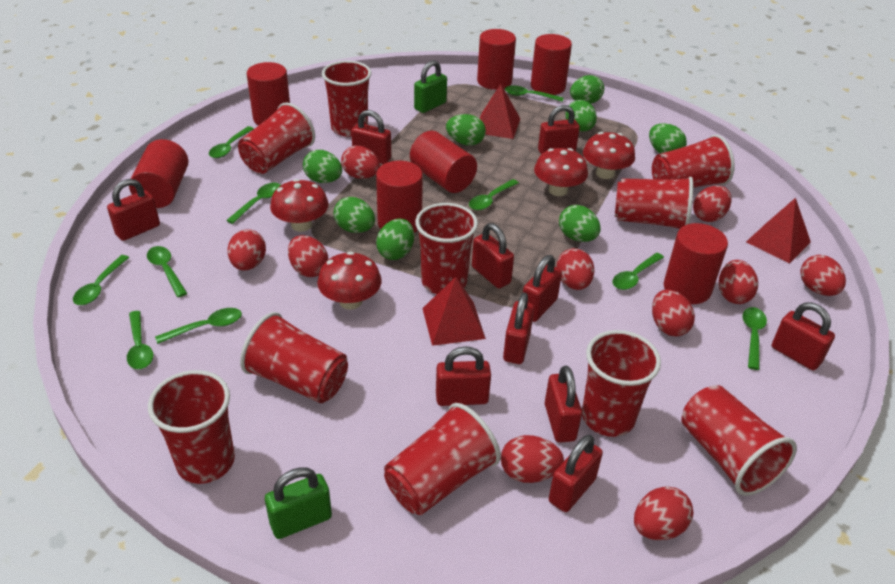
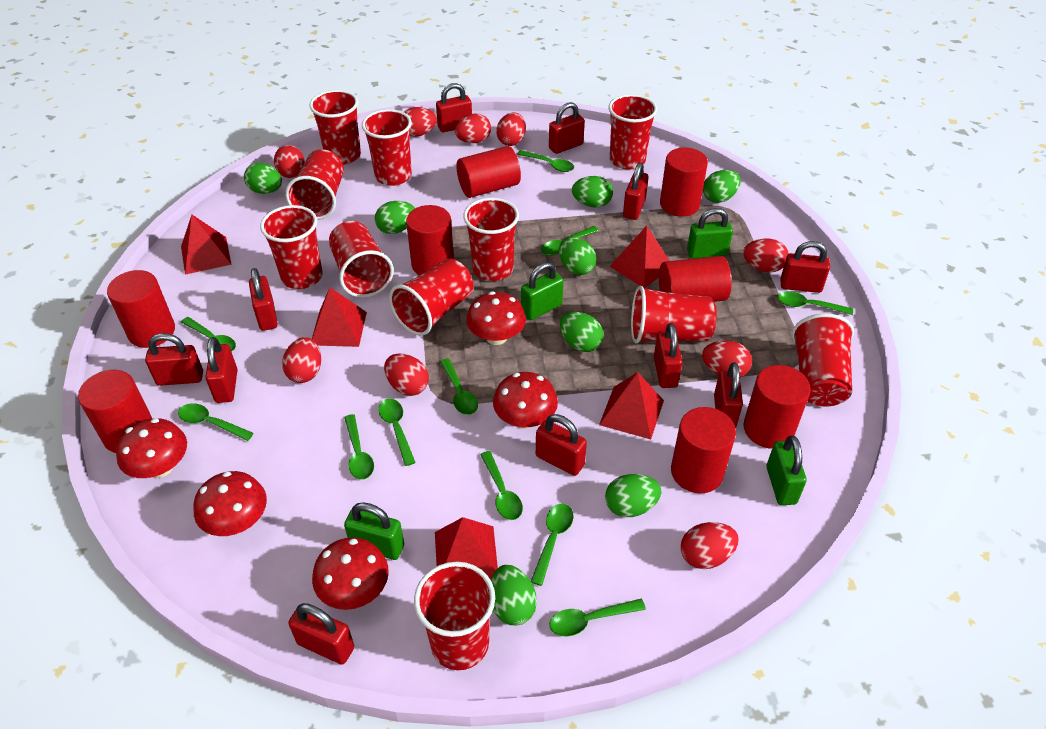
green padlock: 2 -> 4
green spoon: 10 -> 11
red cup: 10 -> 11
red cylinder: 7 -> 8
red egg: 10 -> 9
red mushroom: 4 -> 5
red padlock: 10 -> 11
red pyramid: 3 -> 5

